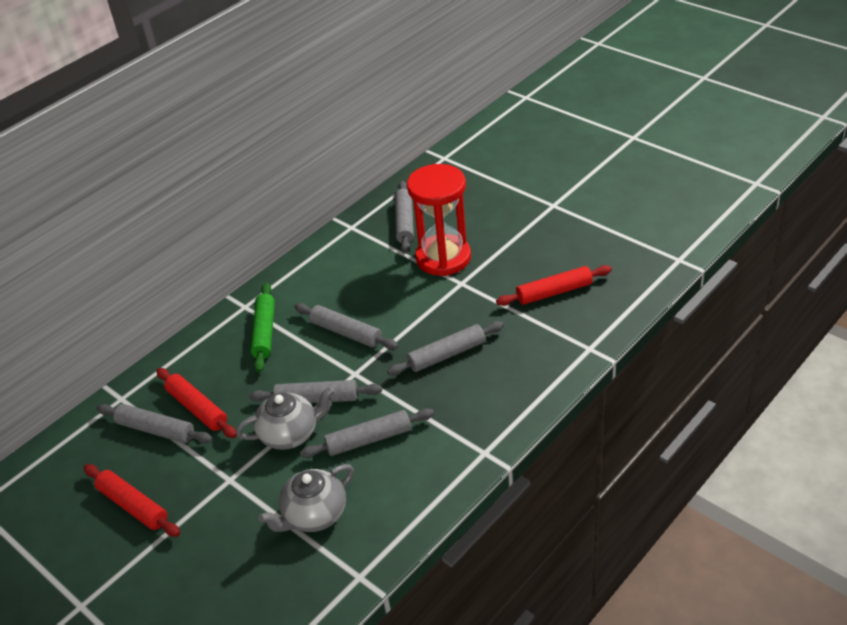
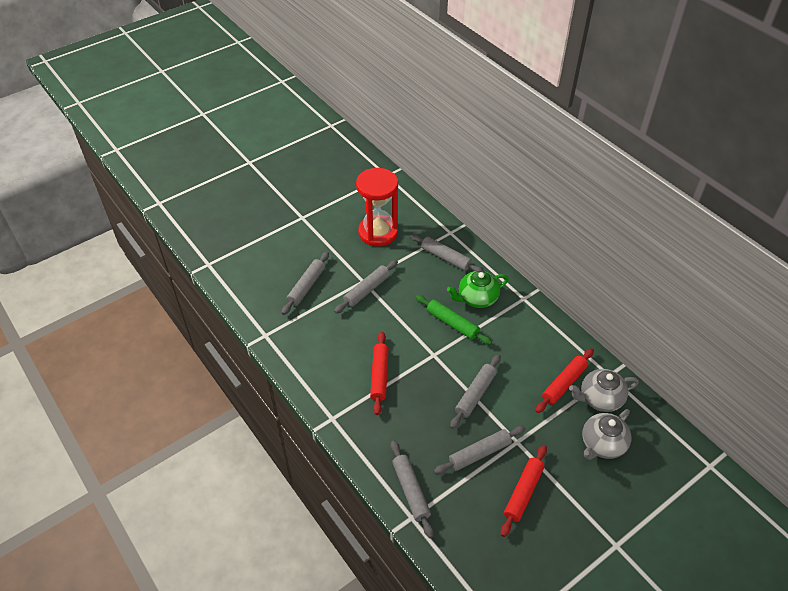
green teapot: 0 -> 1

